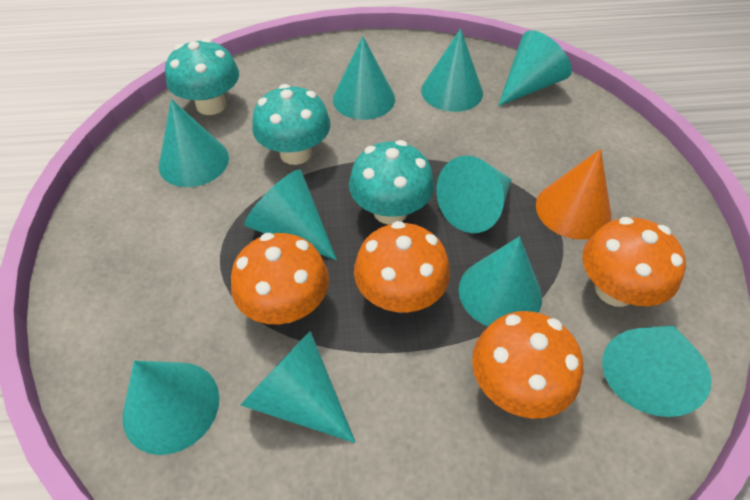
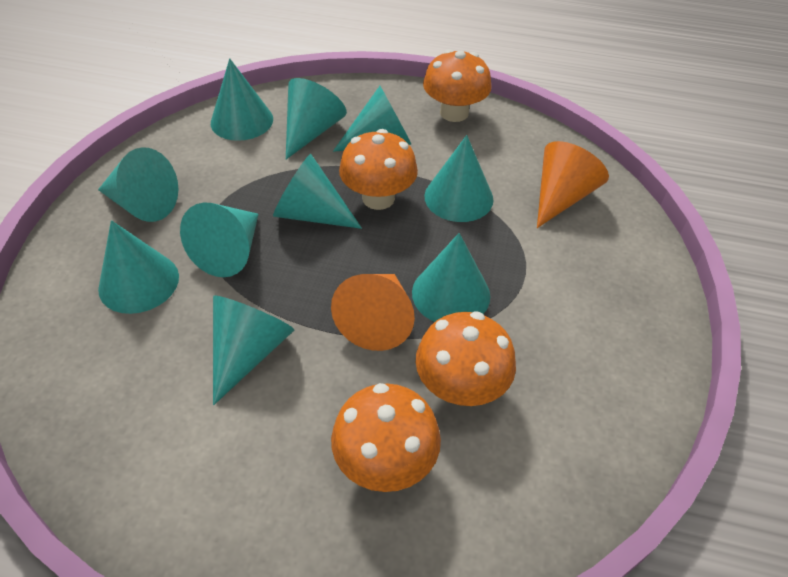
orange cone: 1 -> 2
turquoise mushroom: 3 -> 0

